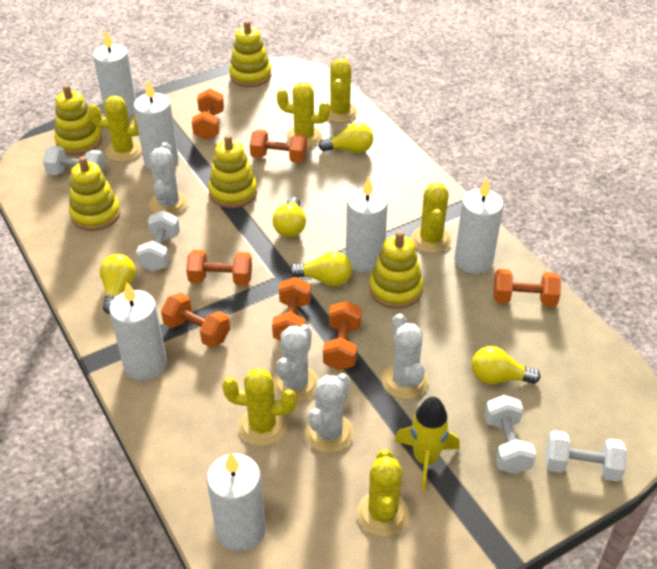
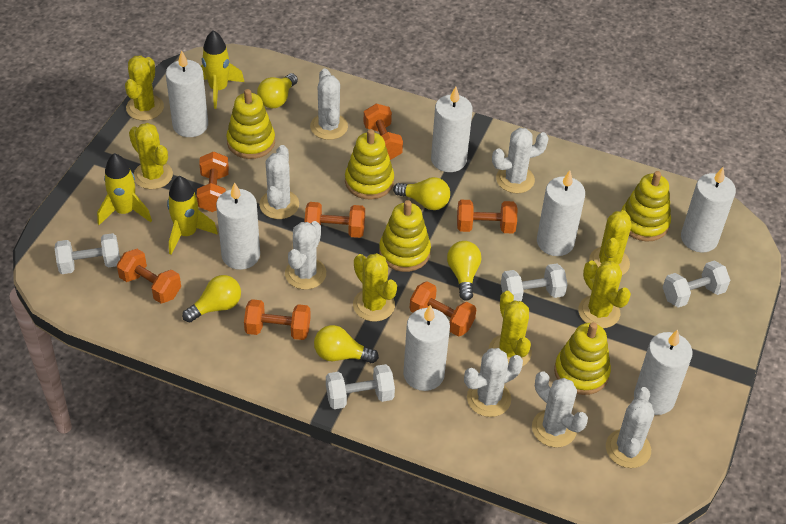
white cactus: 4 -> 7
white candle: 6 -> 7
yellow rocket: 1 -> 3

